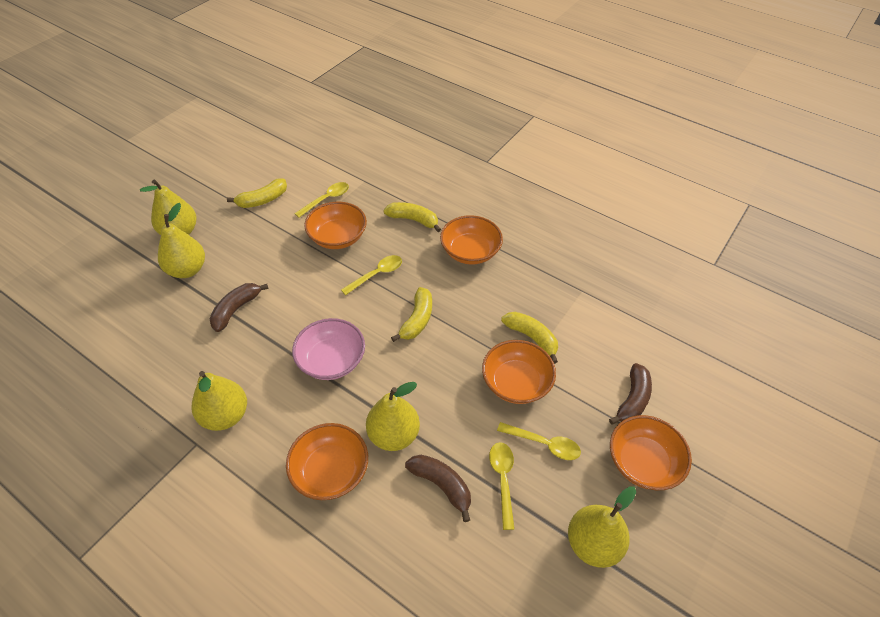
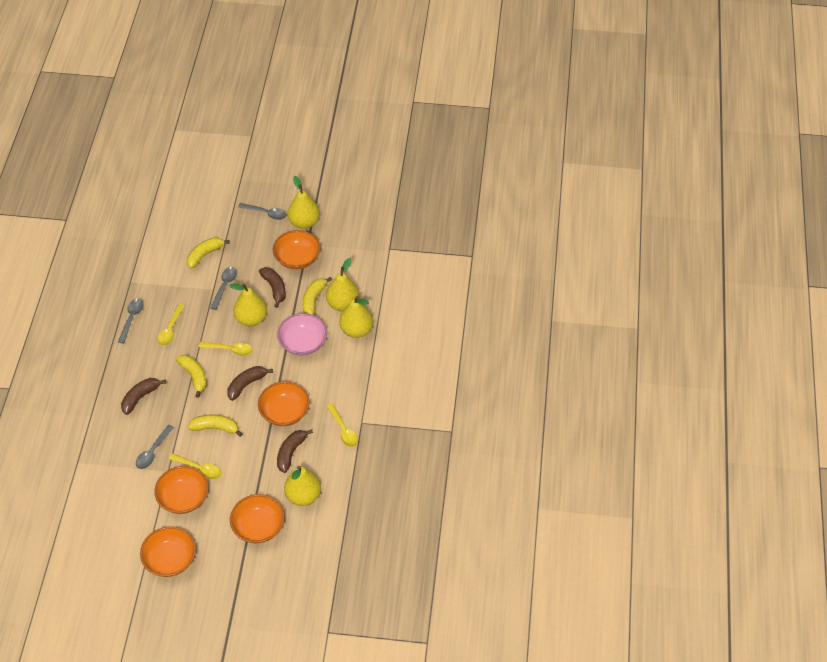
brown banana: 3 -> 4
grey spoon: 0 -> 4

